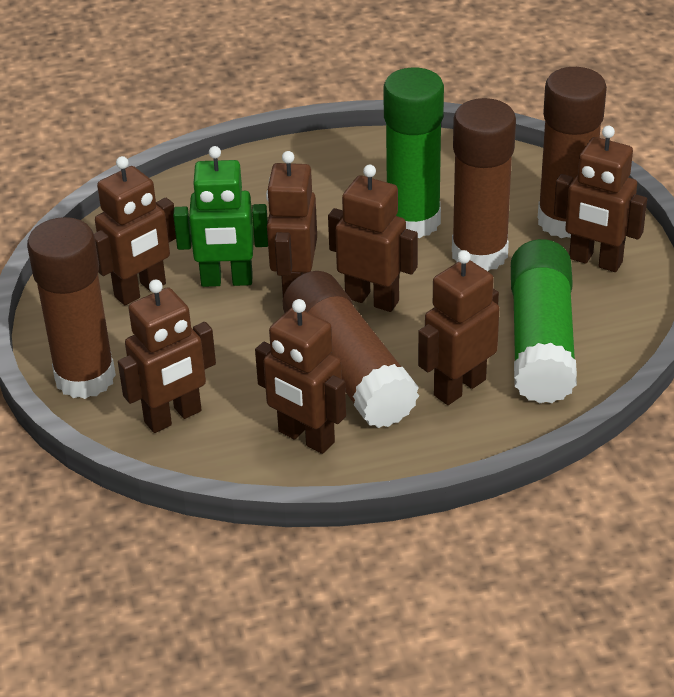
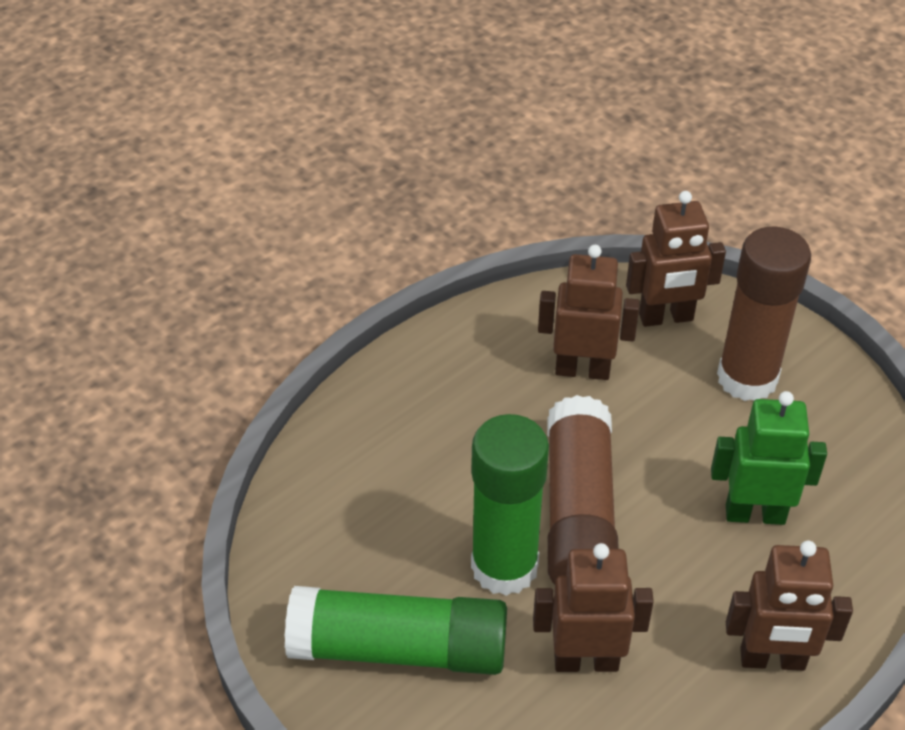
brown glue stick: 4 -> 2
brown robot: 7 -> 4

